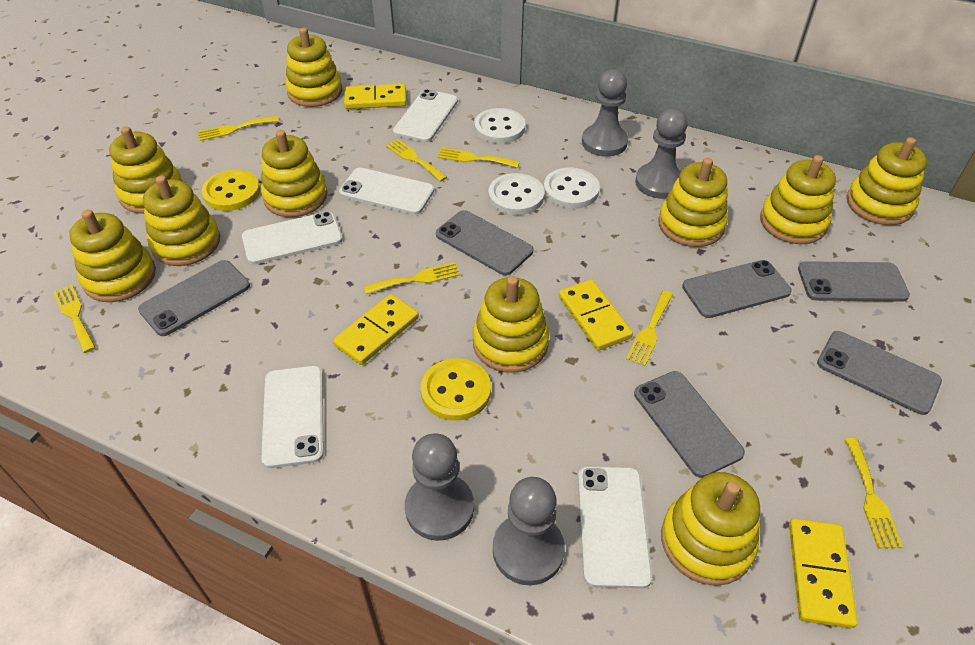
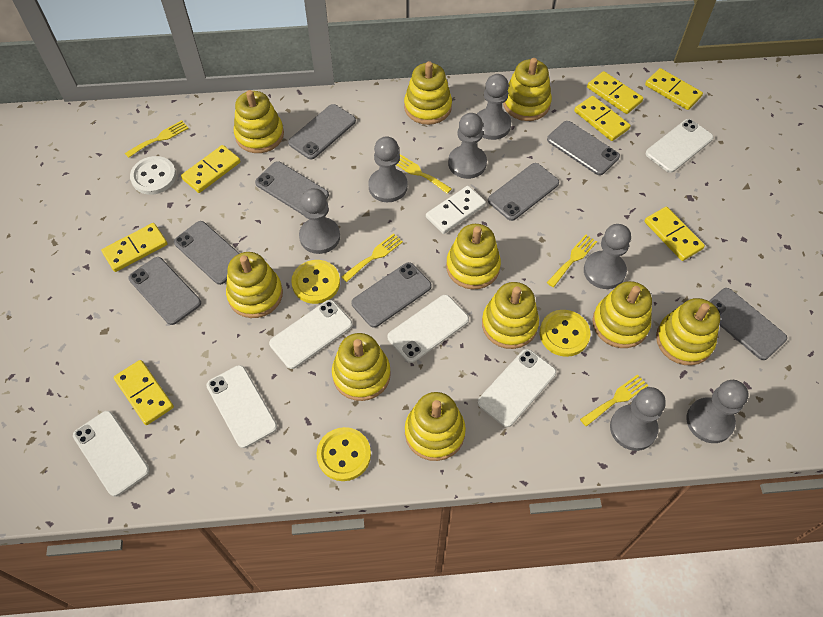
grey pawn: 4 -> 7
grey phone: 6 -> 8
white button: 3 -> 1
white domino: 0 -> 1
white phone: 5 -> 6
yellow button: 2 -> 3
yellow domino: 4 -> 7
yellow fork: 7 -> 5

